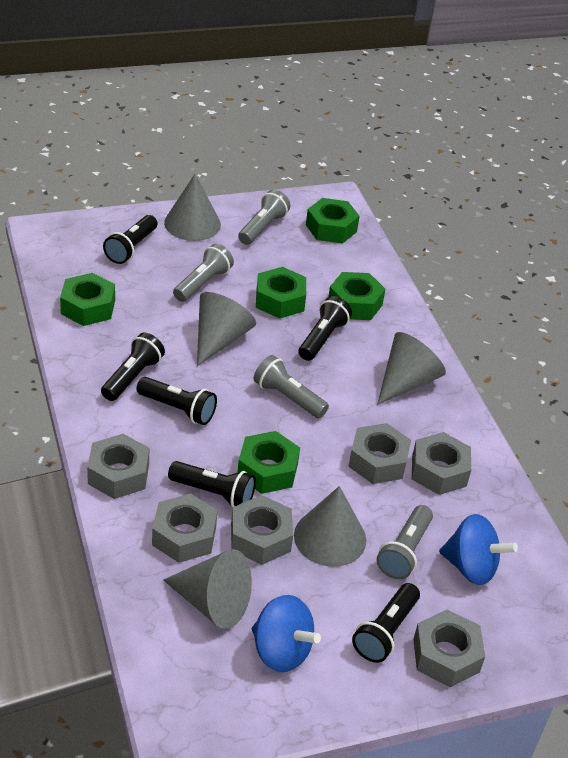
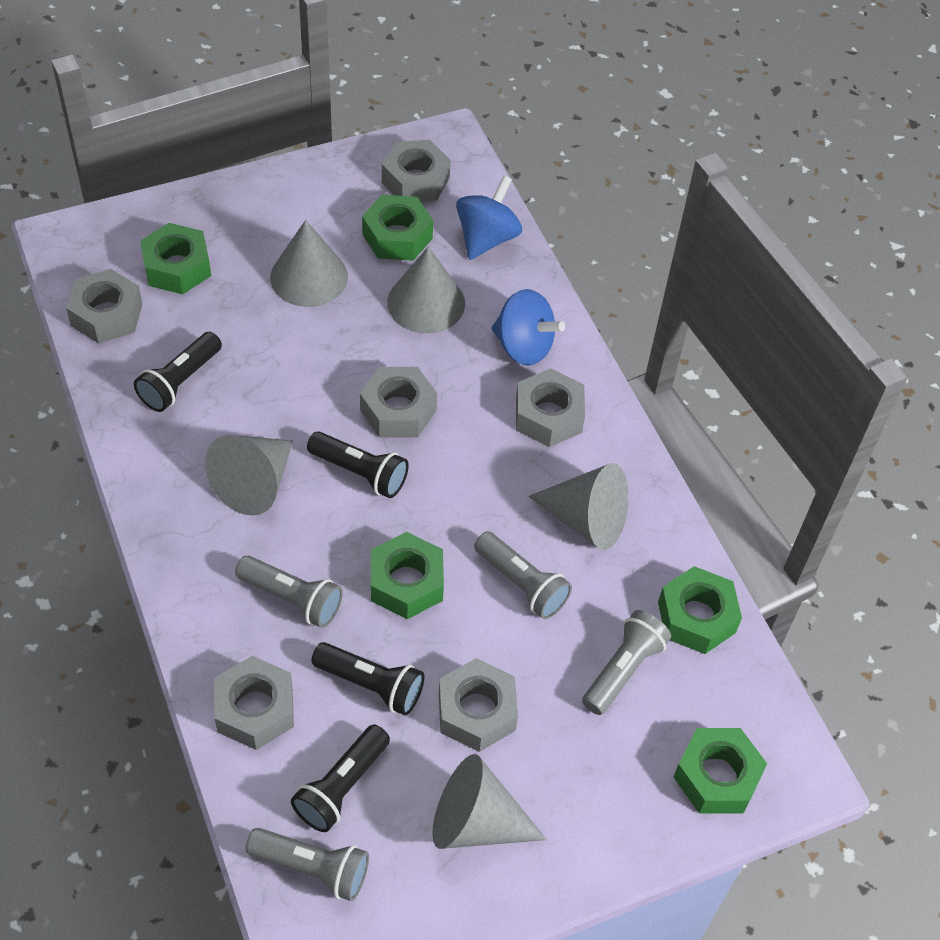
black flashlight: 6 -> 4

